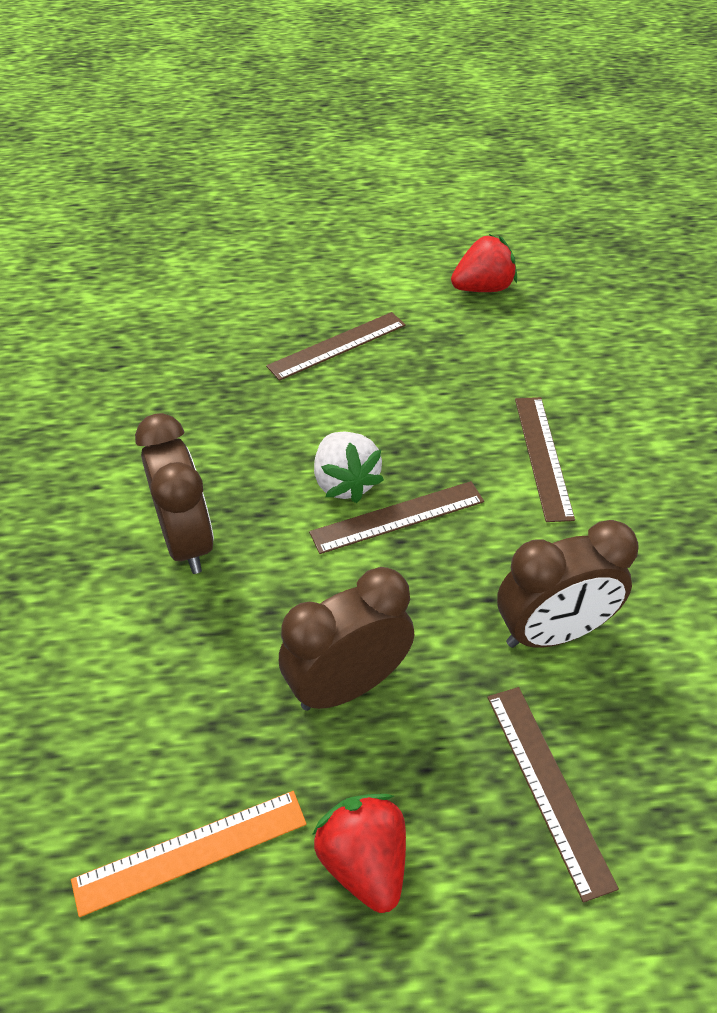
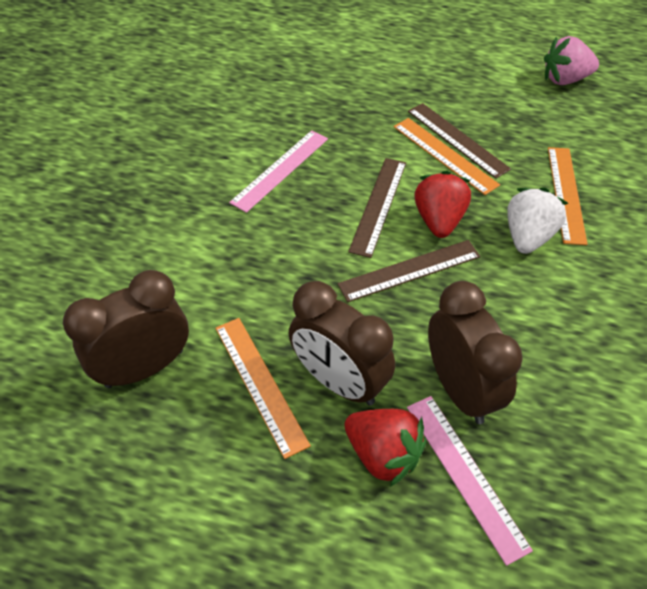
brown ruler: 4 -> 3
orange ruler: 1 -> 3
pink ruler: 0 -> 2
pink strawberry: 0 -> 1

